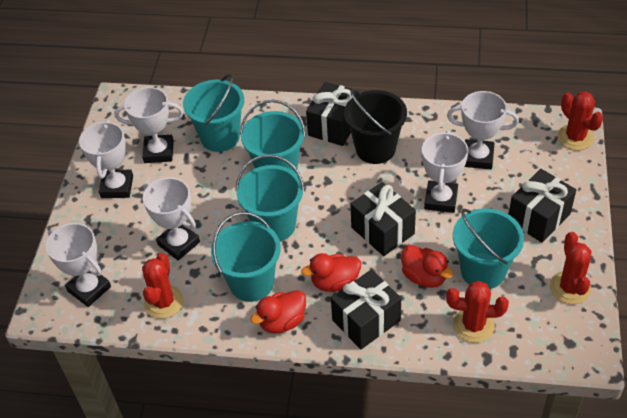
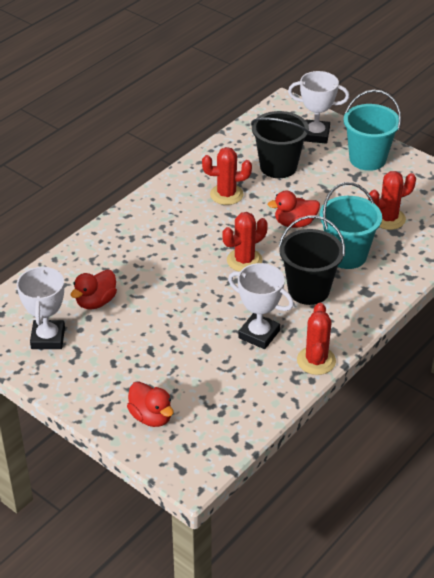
black bucket: 1 -> 2
black gift: 4 -> 0
turquoise bucket: 5 -> 2
white trophy: 6 -> 3

